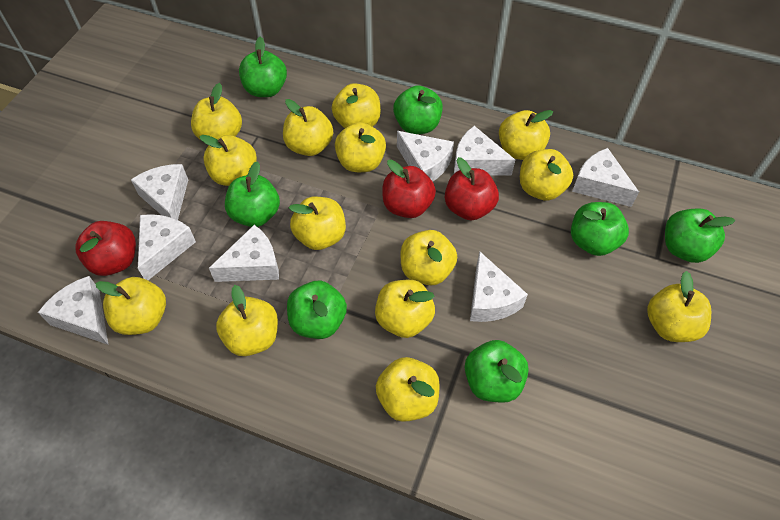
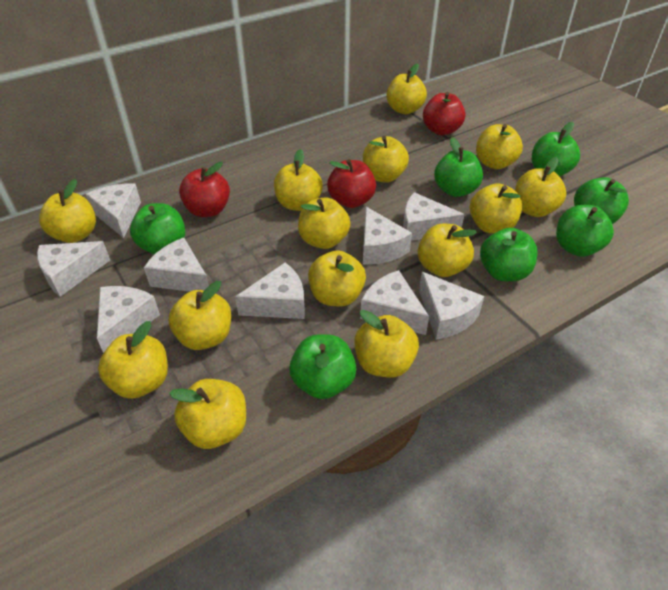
white cheese: 8 -> 9

